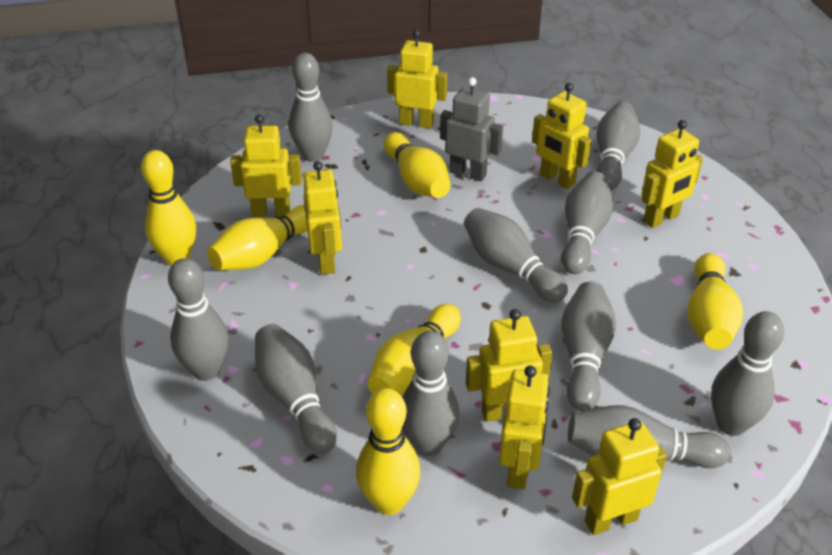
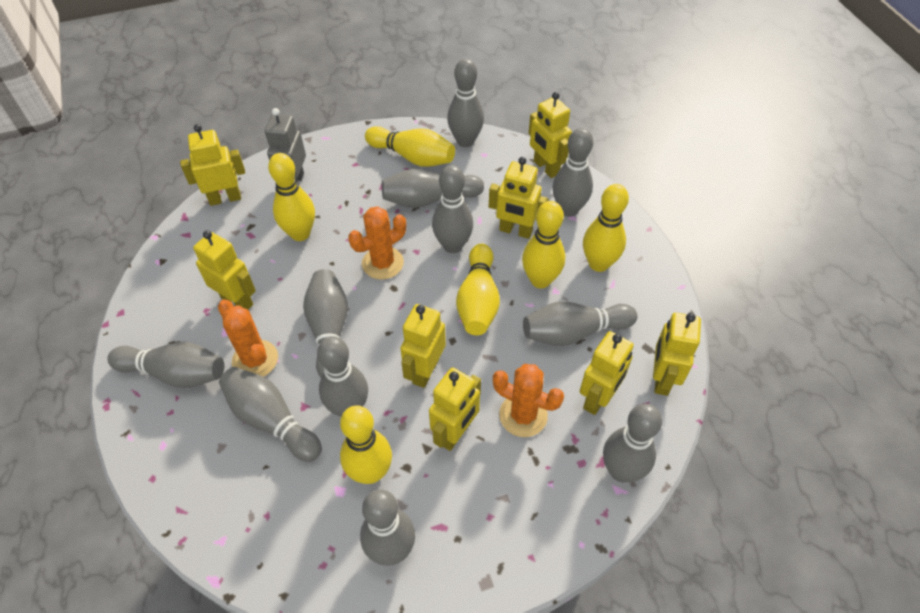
grey bowling pin: 10 -> 11
orange cactus: 0 -> 3

